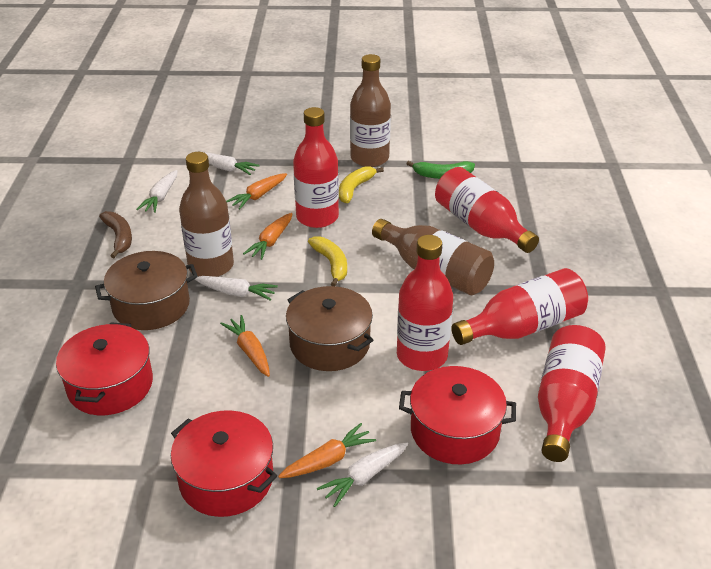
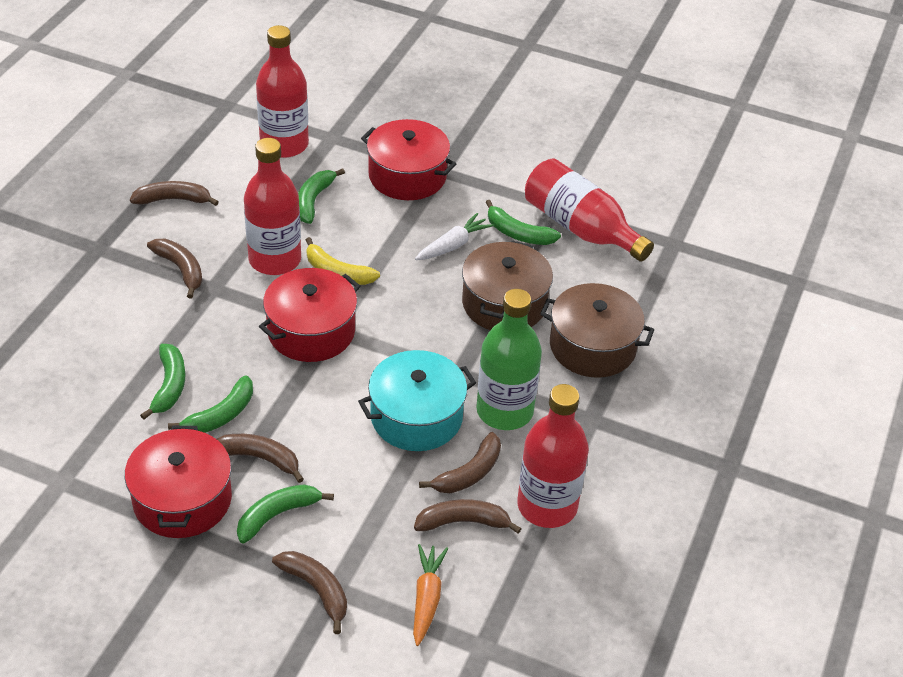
brown banana: 1 -> 6
brown bottle: 3 -> 0
green banana: 1 -> 5
green bottle: 0 -> 1
orange carrot: 4 -> 1
red bottle: 5 -> 4
turquoise pot: 0 -> 1
white carrot: 4 -> 1
yellow banana: 2 -> 1

